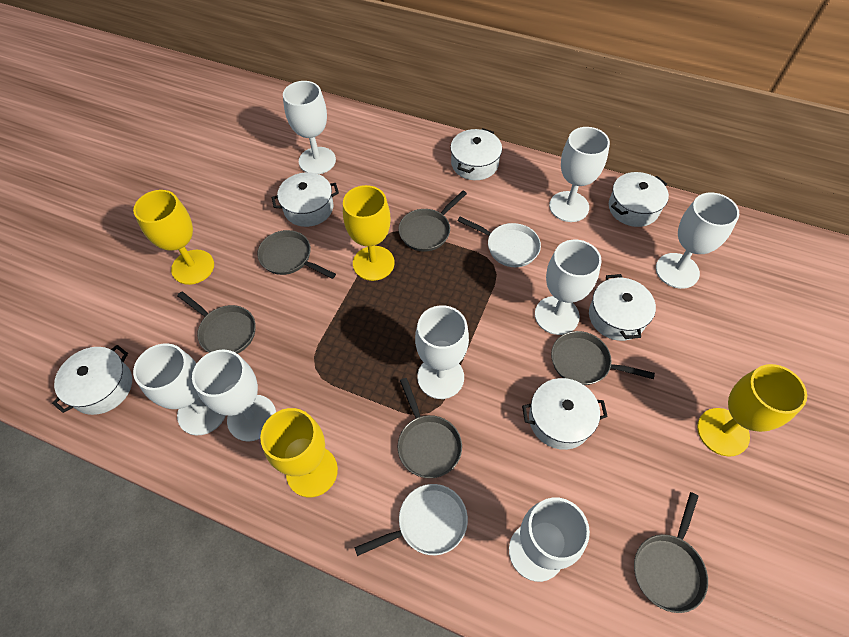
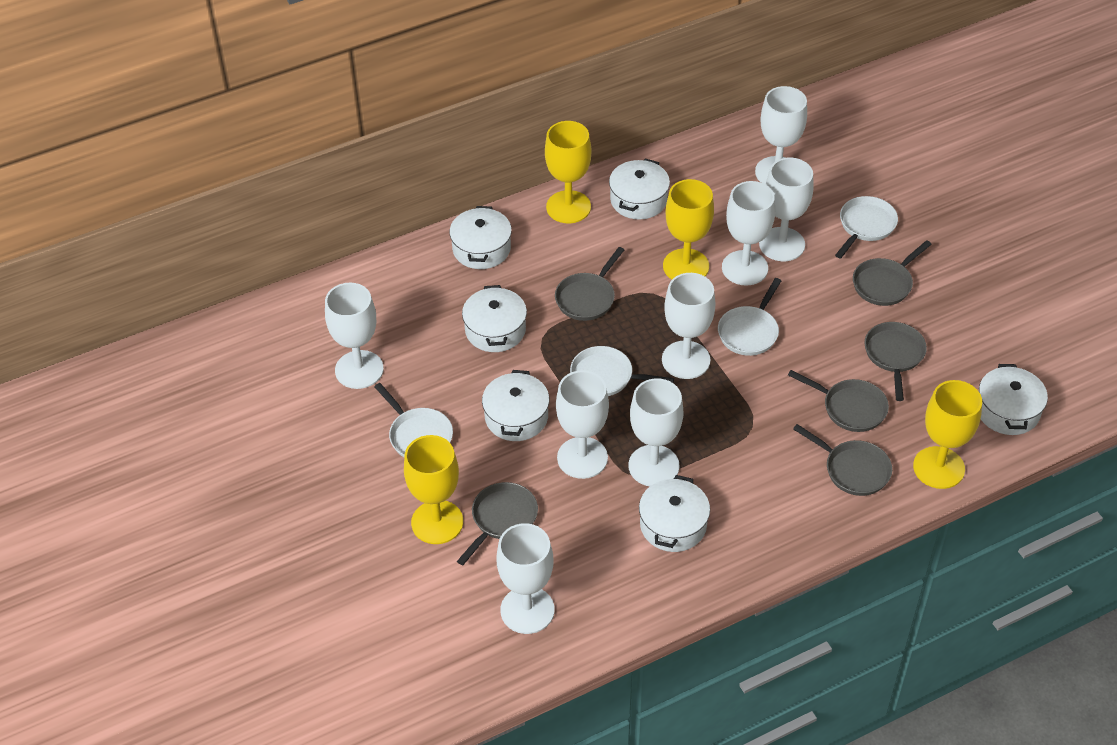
white pan: 2 -> 4

